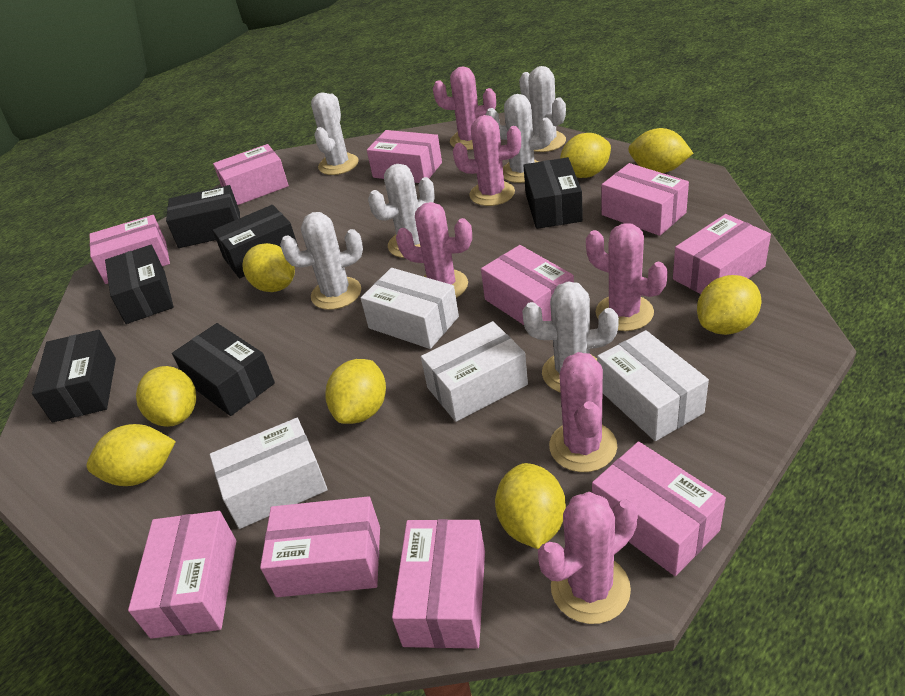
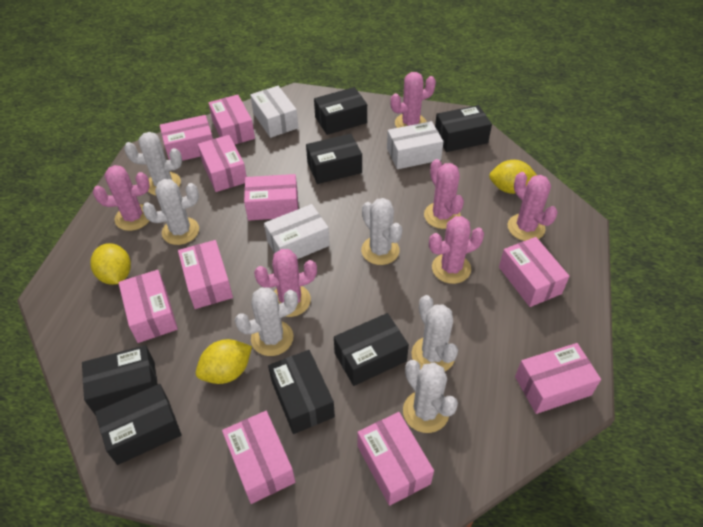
black box: 6 -> 7
white box: 4 -> 3
yellow lemon: 8 -> 3

